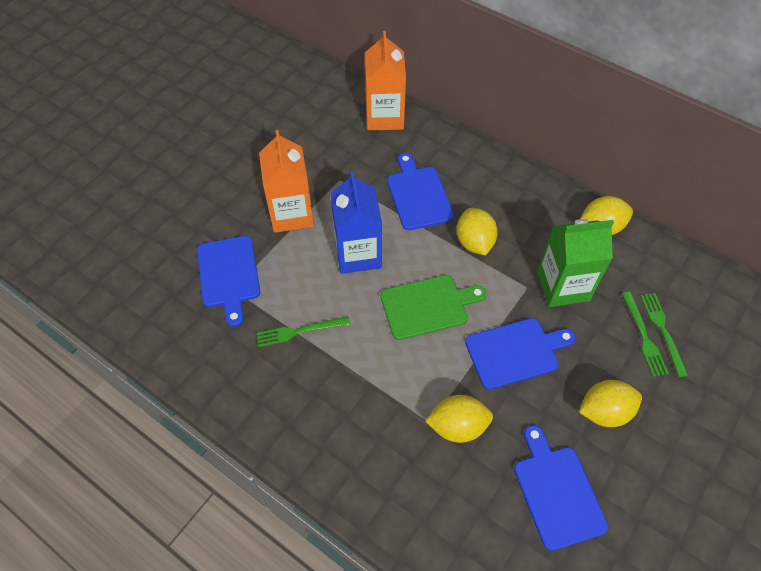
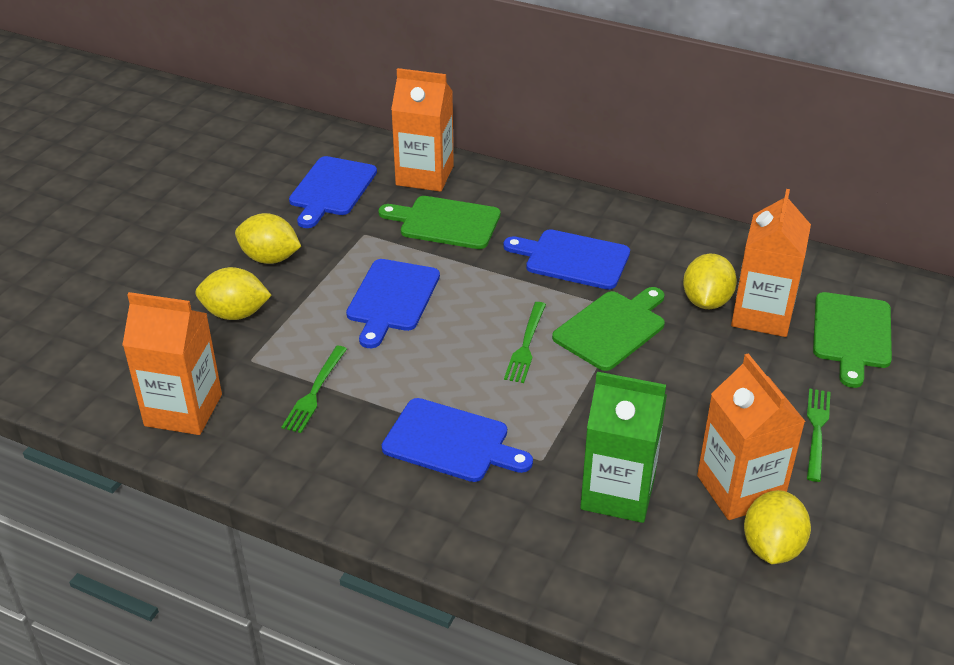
blue carton: 1 -> 0
green cutting board: 1 -> 3
orange carton: 2 -> 4

